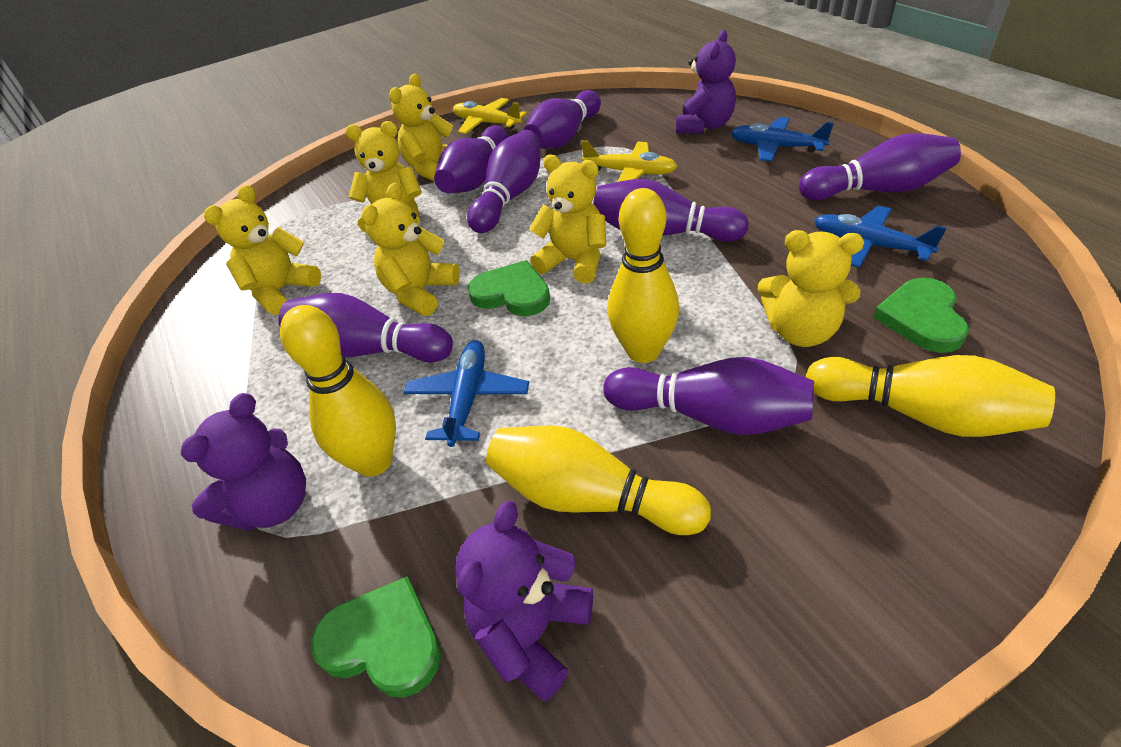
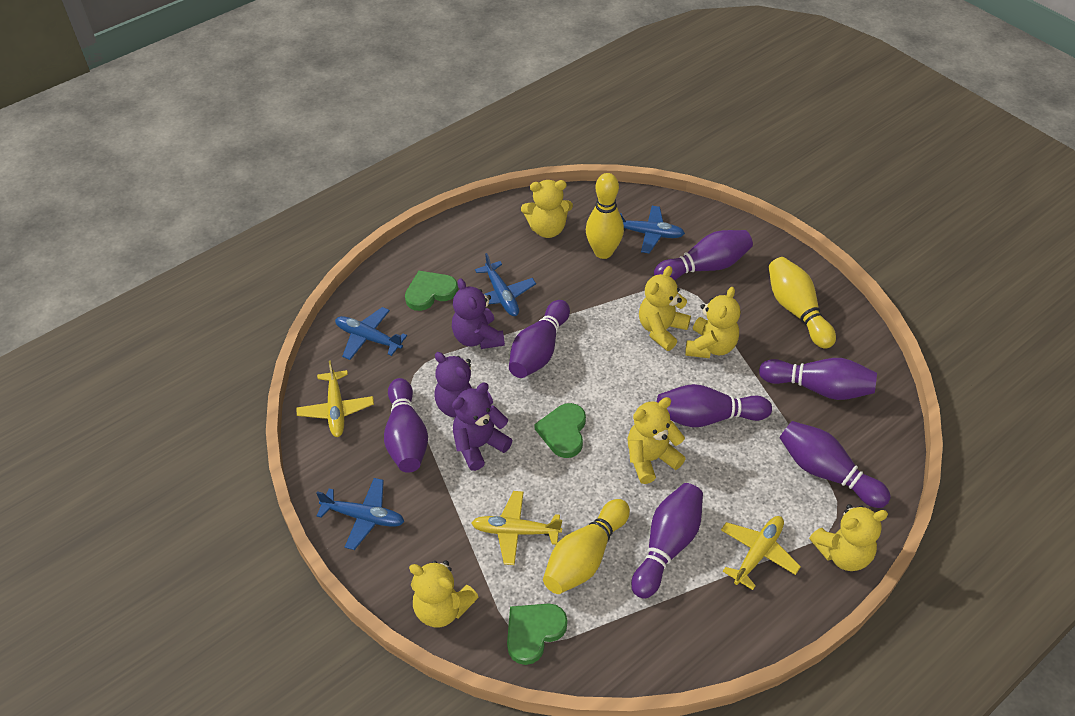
blue plane: 3 -> 4
yellow bowling pin: 4 -> 3
yellow plane: 2 -> 3

